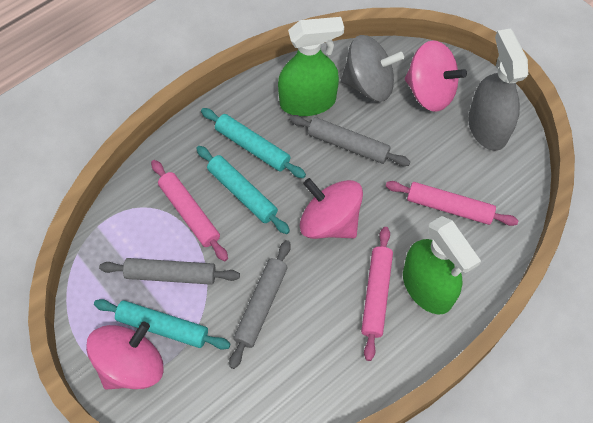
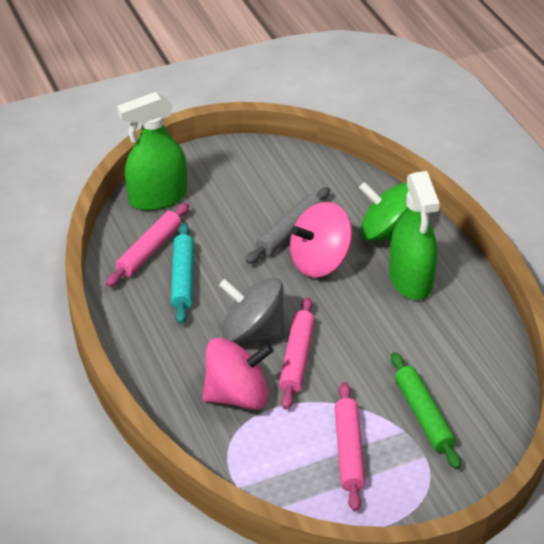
green rolling pin: 0 -> 1
green spinning top: 0 -> 1
grey rolling pin: 3 -> 1
grey spray bottle: 1 -> 0
pink spinning top: 3 -> 2
turquoise rolling pin: 3 -> 1

